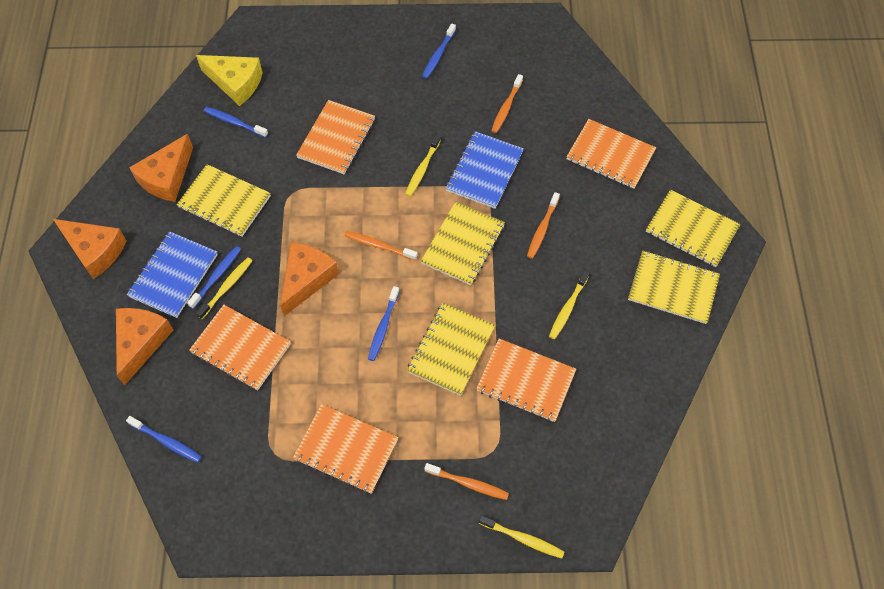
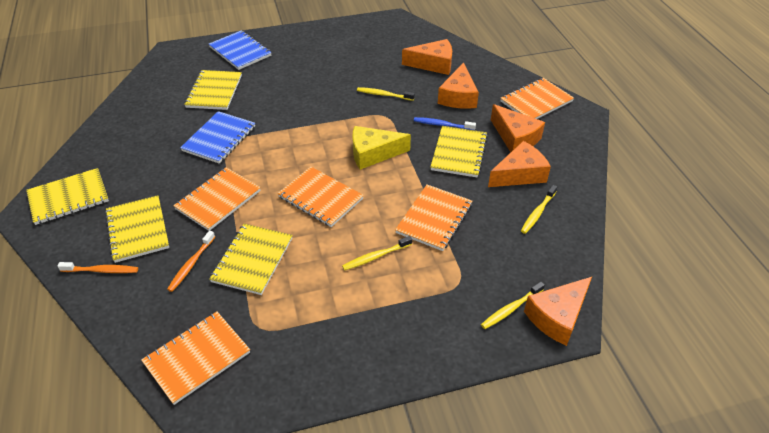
blue toothbrush: 5 -> 1
orange cheese: 4 -> 5
orange toothbrush: 4 -> 2

